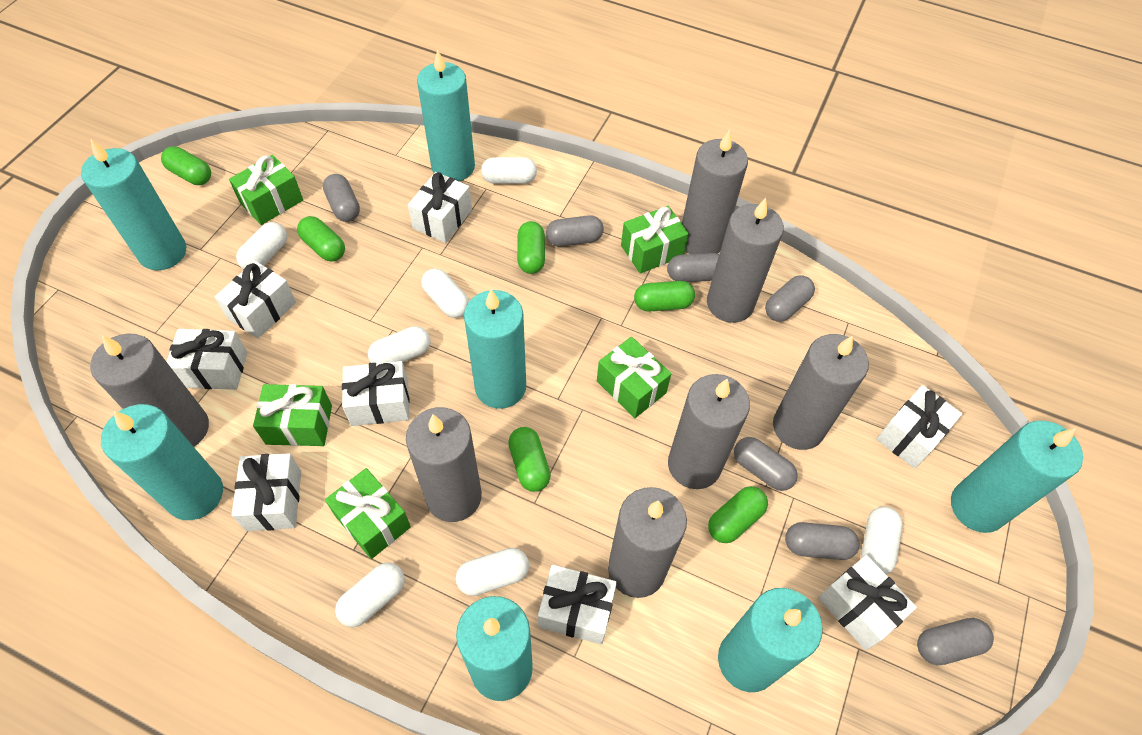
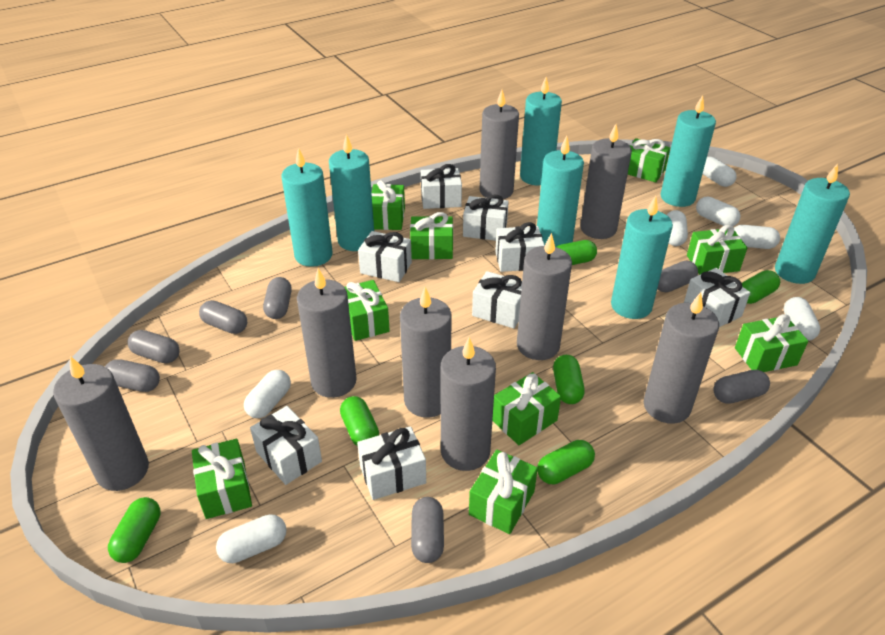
green gift: 5 -> 9
grey candle: 7 -> 8

